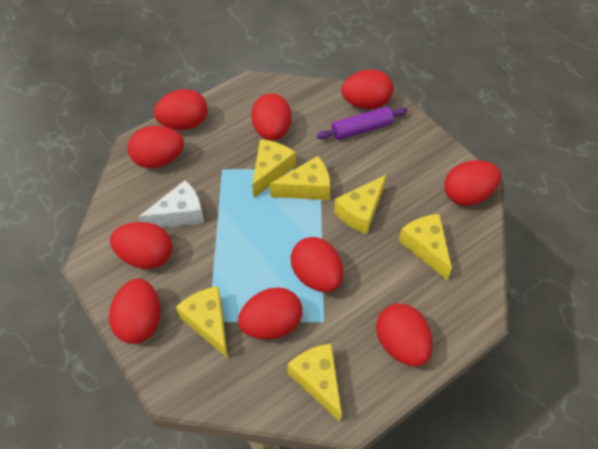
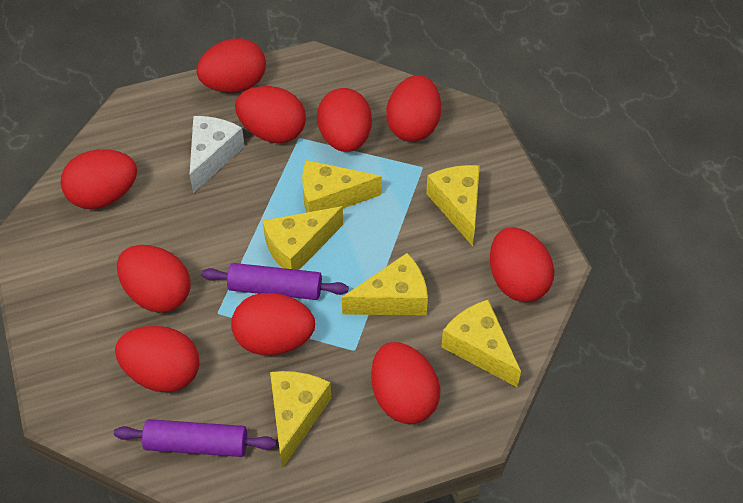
purple rolling pin: 1 -> 2

